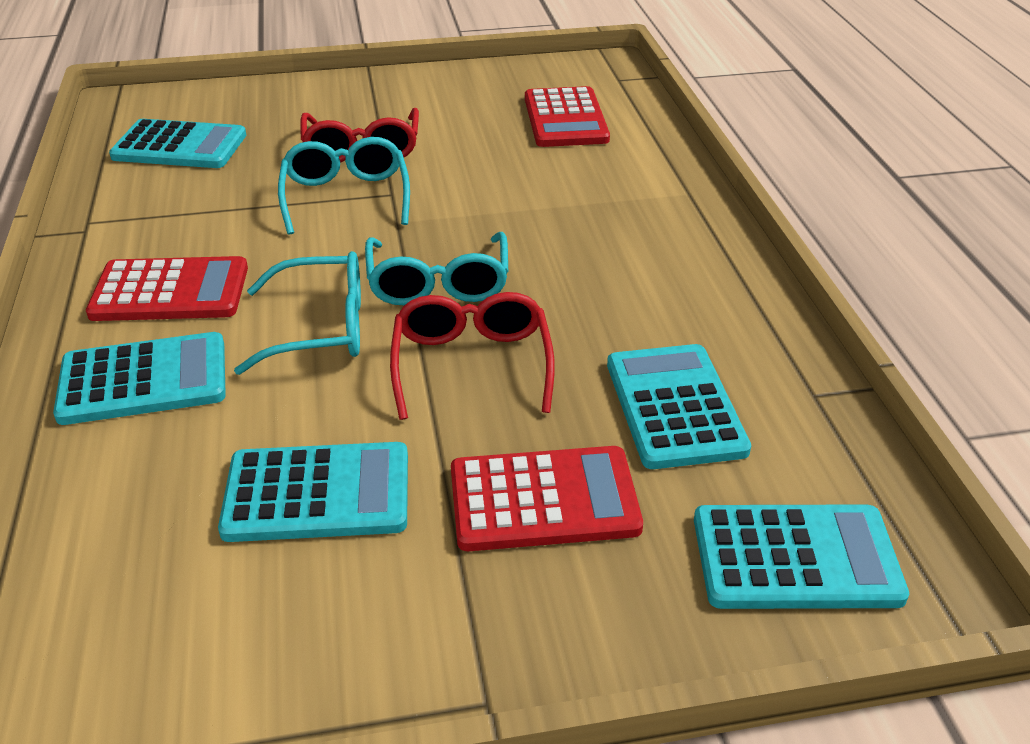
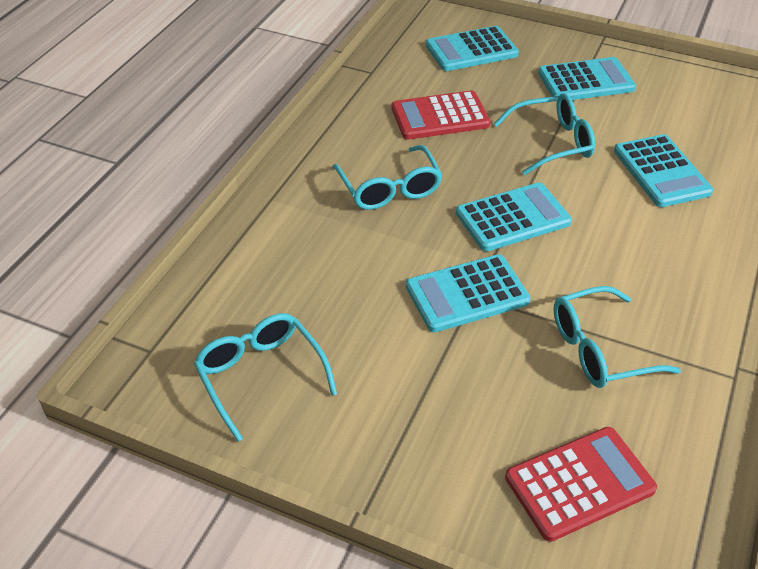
red calculator: 3 -> 2
red glasses: 2 -> 0
turquoise glasses: 3 -> 4

